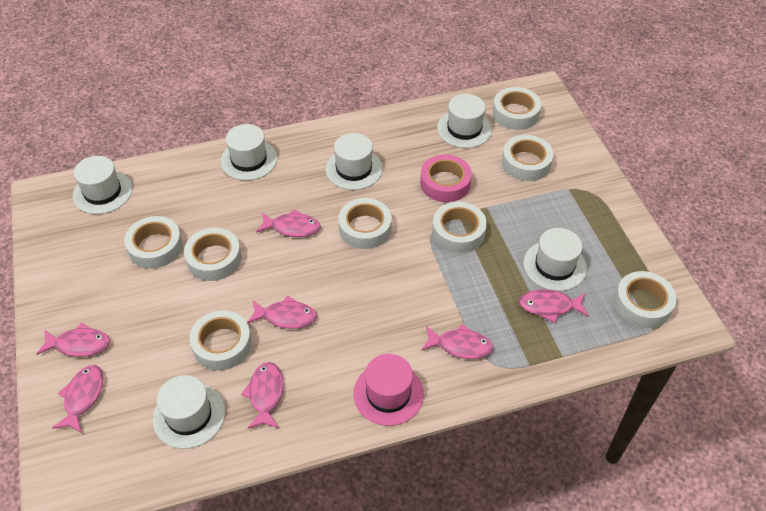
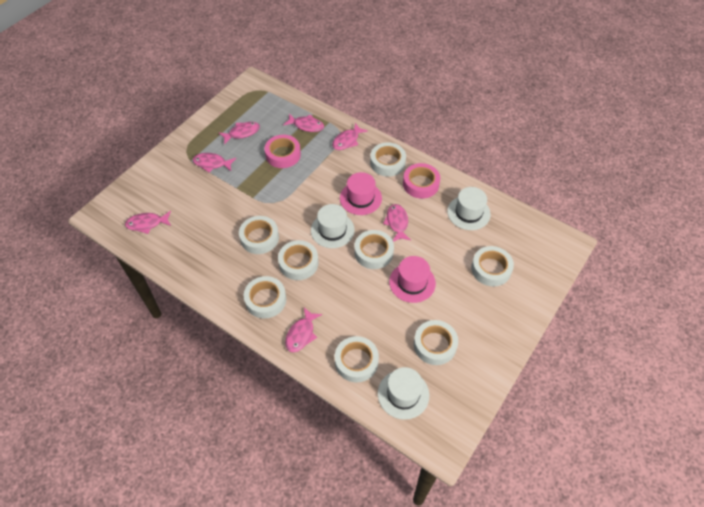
pink hat: 1 -> 2
pink tape: 1 -> 2
white hat: 6 -> 3

